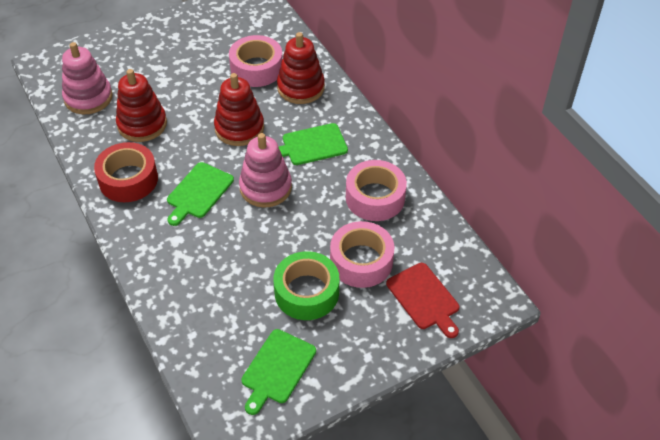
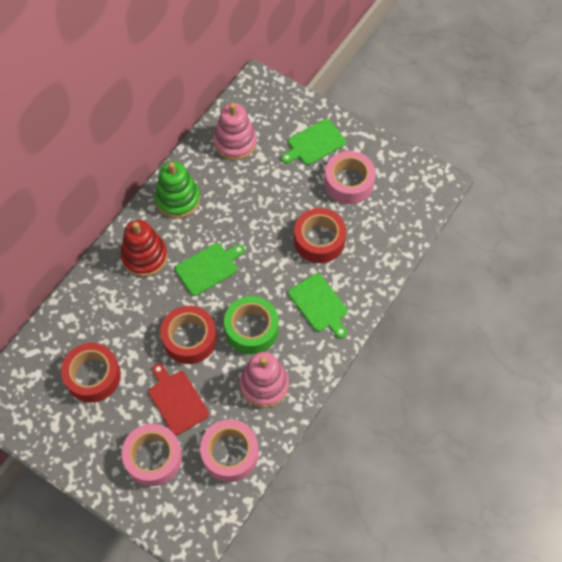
green stacking toy: 0 -> 1
red stacking toy: 3 -> 1
red tape: 1 -> 3

